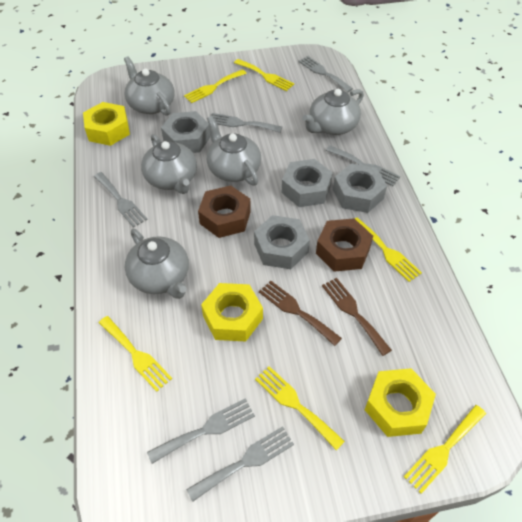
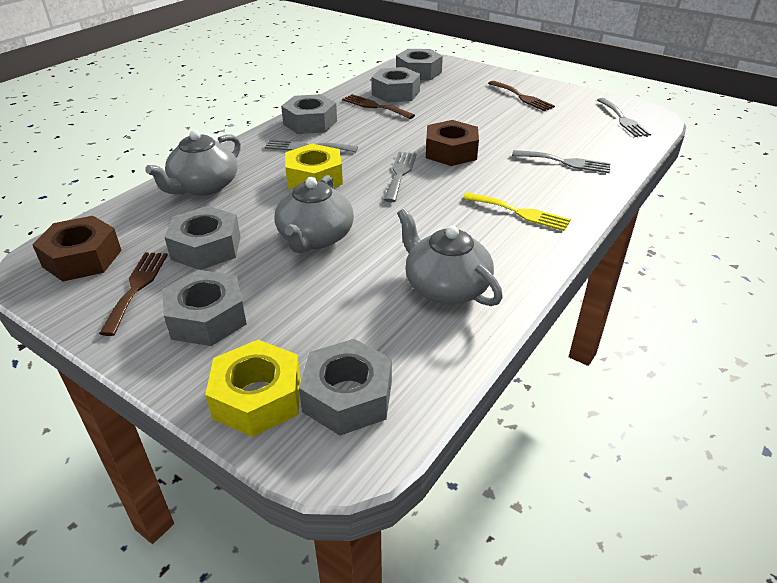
brown fork: 2 -> 3
grey fork: 6 -> 4
grey nut: 4 -> 6
grey teapot: 5 -> 3
yellow fork: 6 -> 1
yellow nut: 3 -> 2

